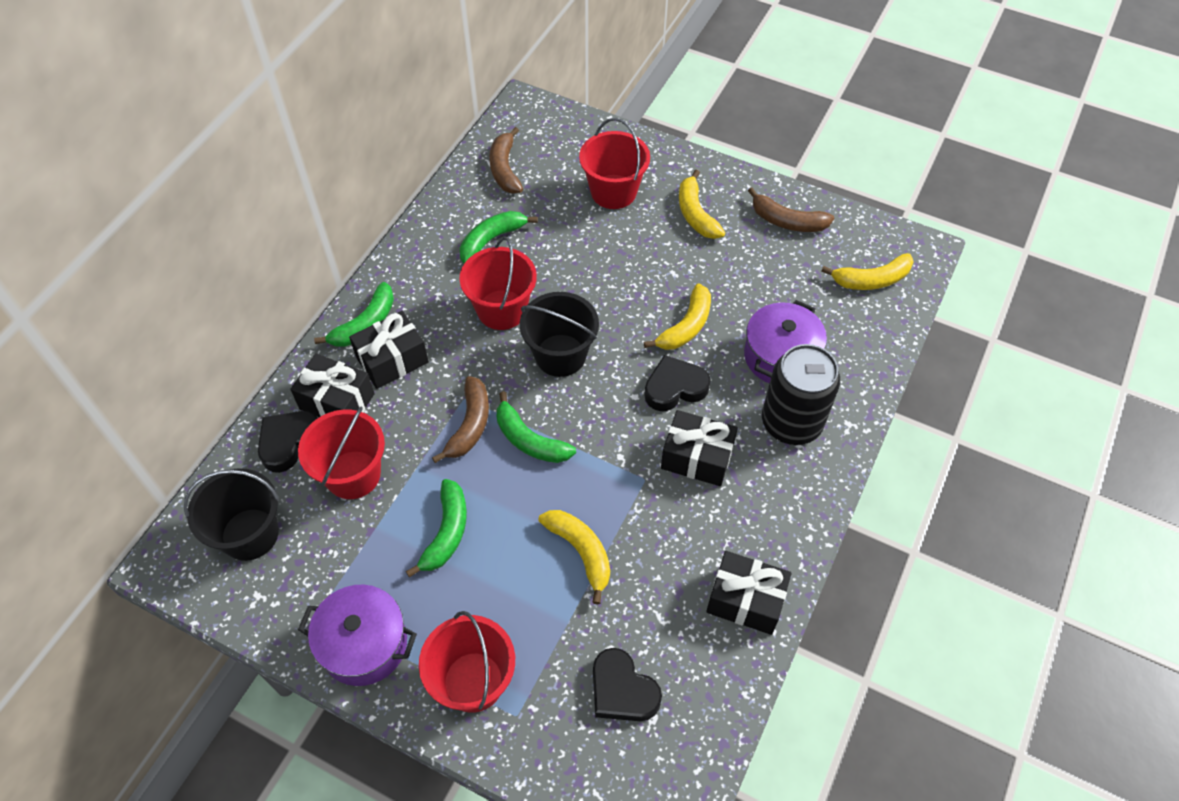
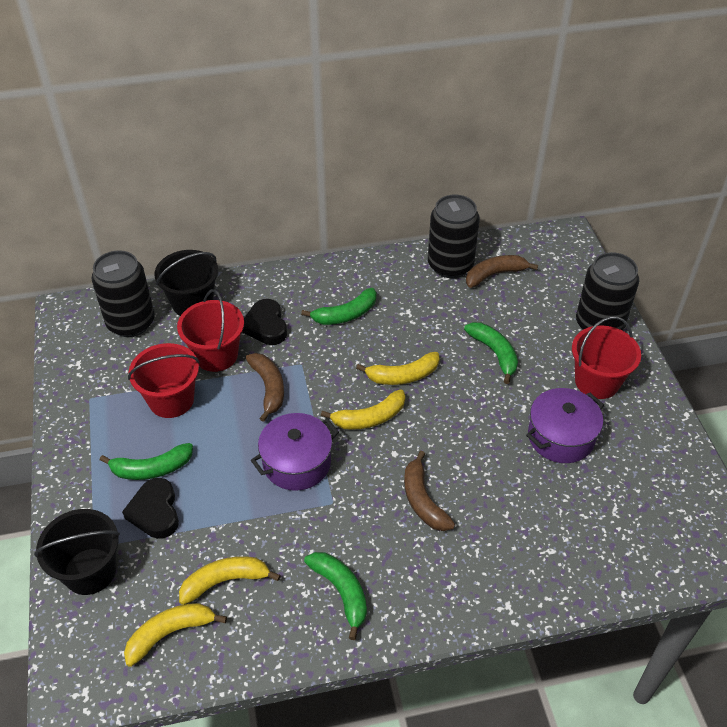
black can: 1 -> 3
black gift: 4 -> 0
black heart: 3 -> 2
red bucket: 4 -> 3

